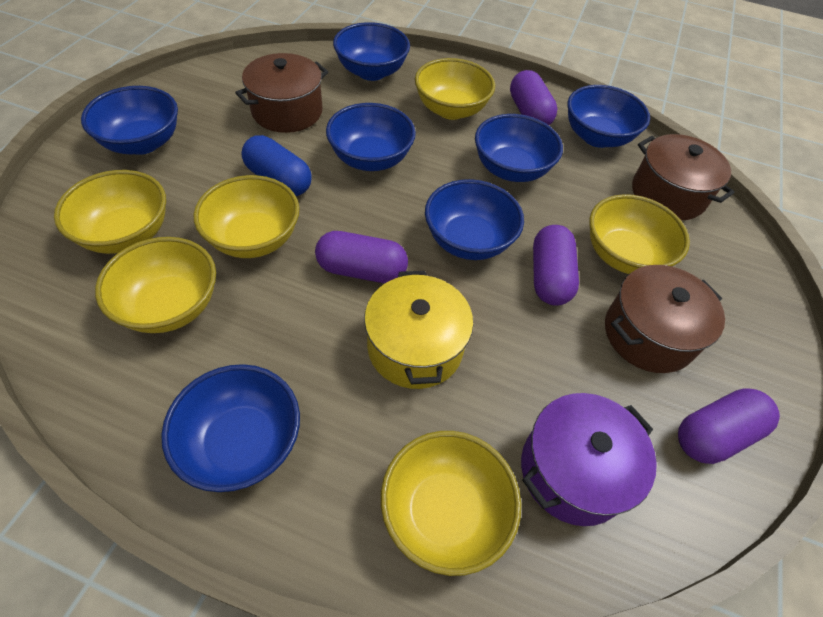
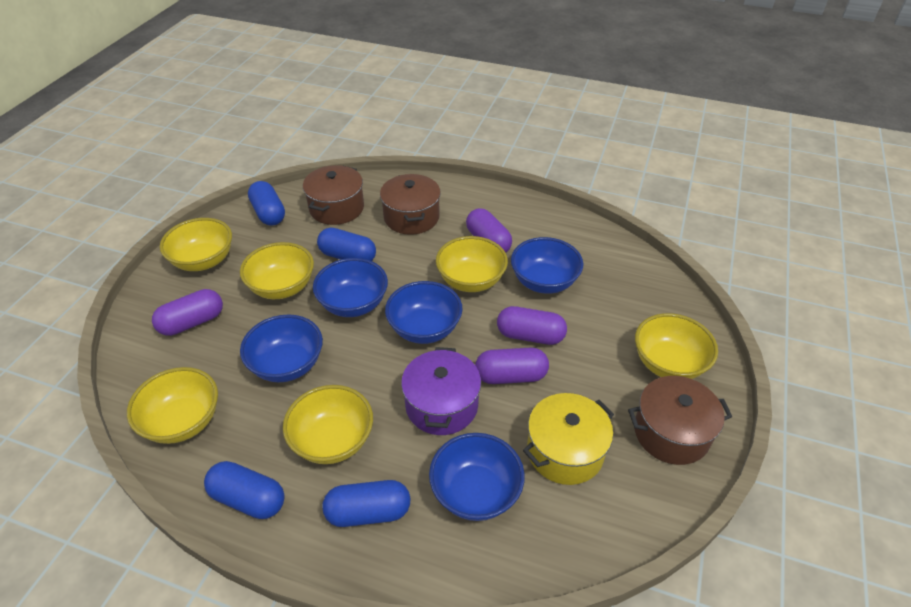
blue bowl: 7 -> 5
blue capsule: 1 -> 4

